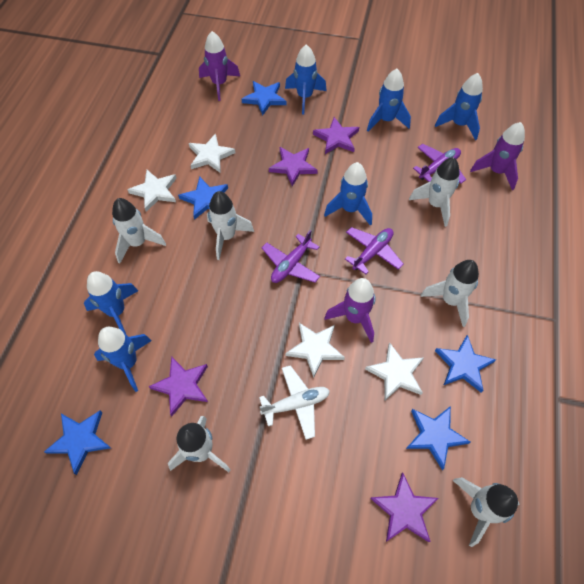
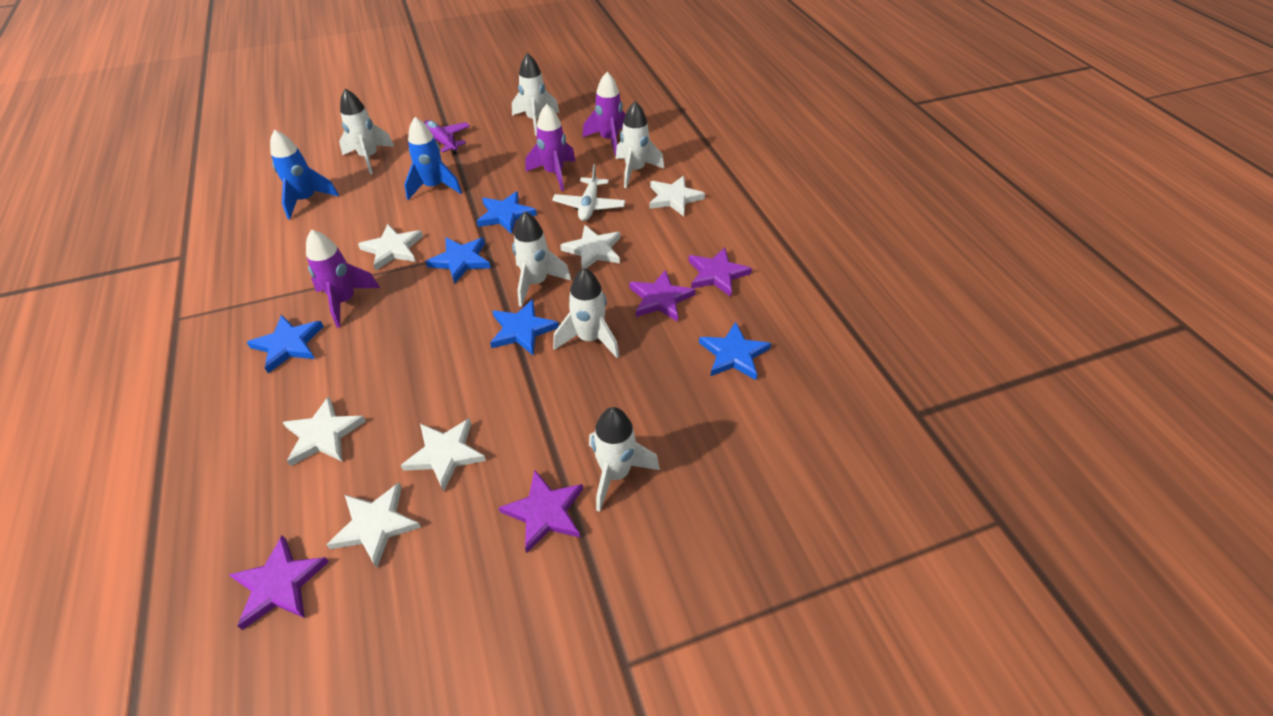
blue rocket: 6 -> 2
purple plane: 3 -> 1
white star: 4 -> 6

